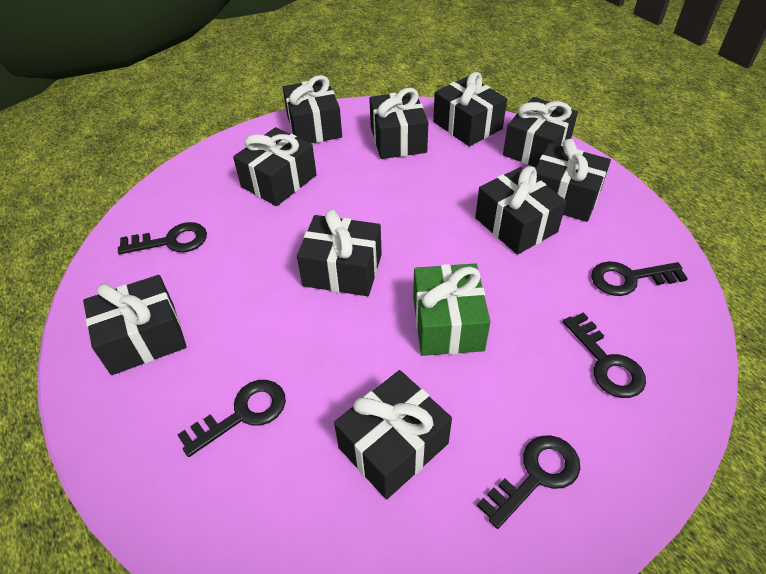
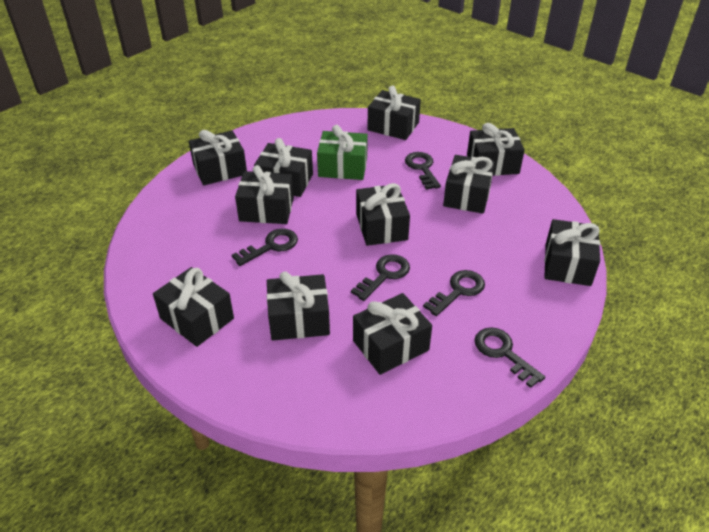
black gift: 10 -> 11

